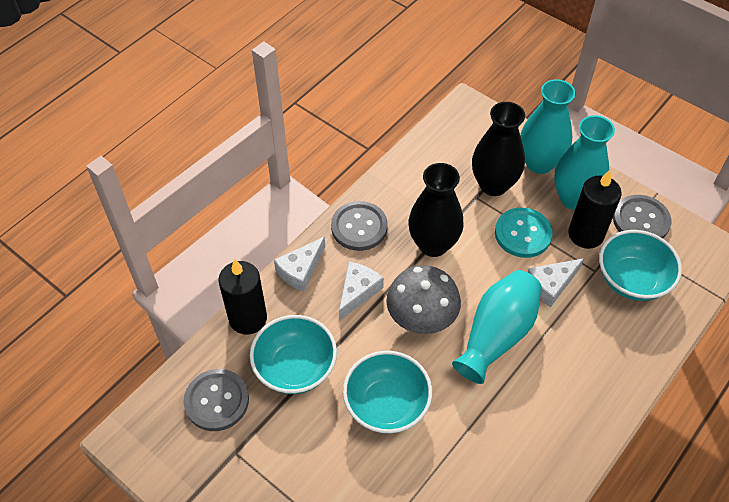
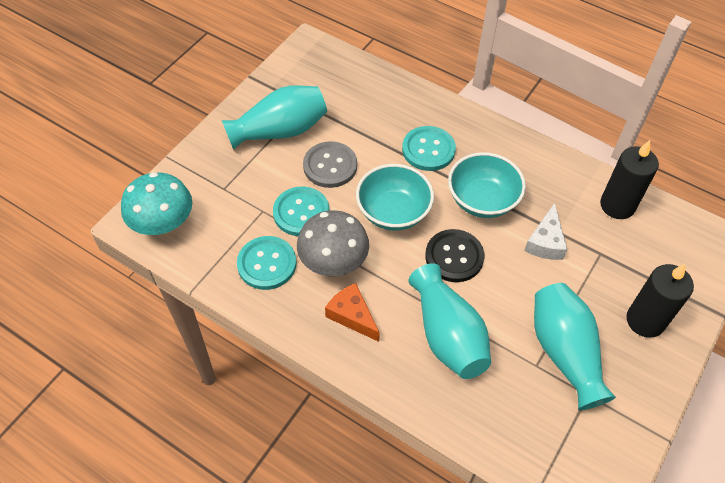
black button: 0 -> 1
black vase: 2 -> 0
grey button: 3 -> 1
orange cheese: 0 -> 1
turquoise bowl: 3 -> 2
turquoise button: 1 -> 3
turquoise mushroom: 0 -> 1
white cheese: 3 -> 1

